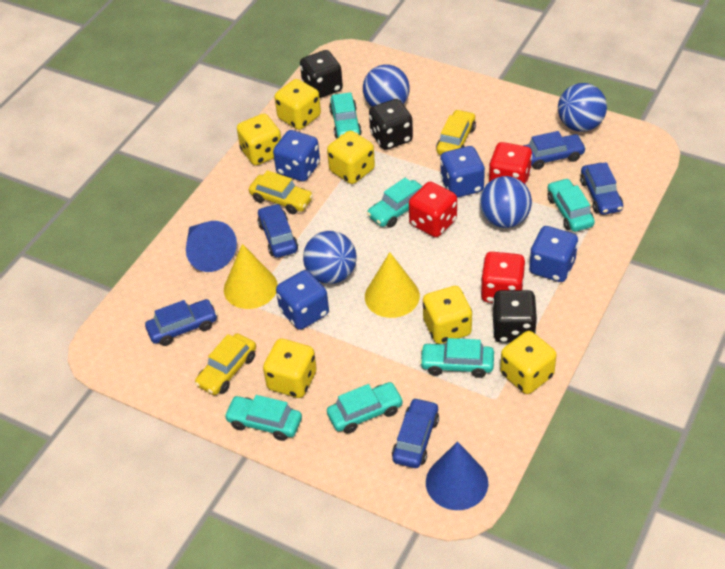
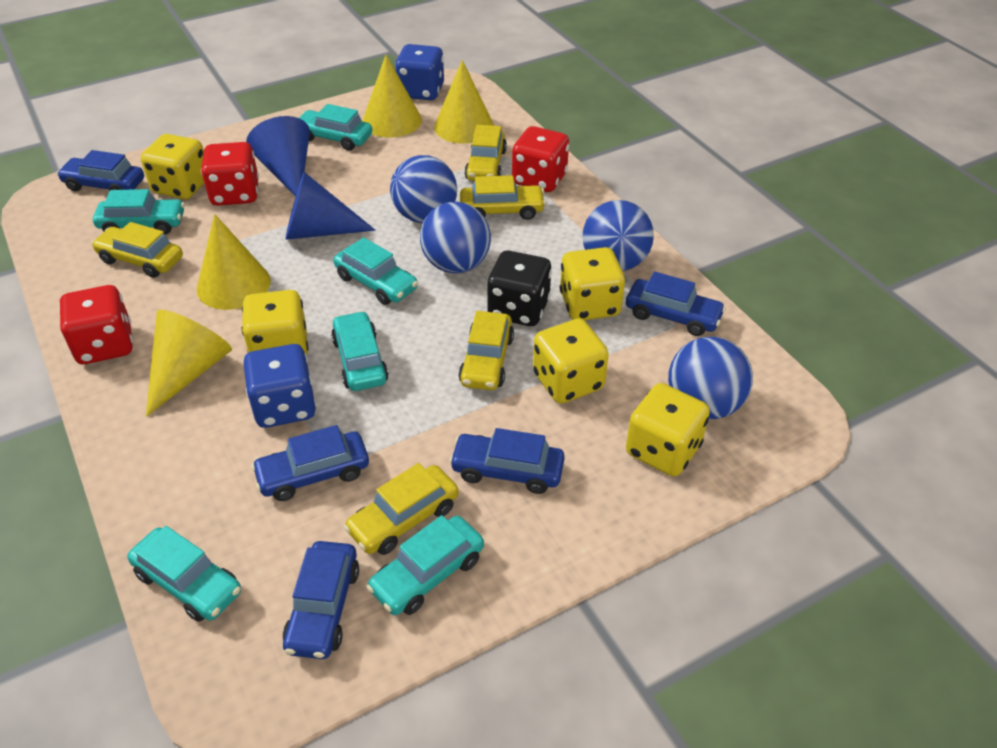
black dice: 3 -> 1
blue dice: 4 -> 2
yellow car: 3 -> 5
yellow cone: 2 -> 4
yellow dice: 6 -> 5

